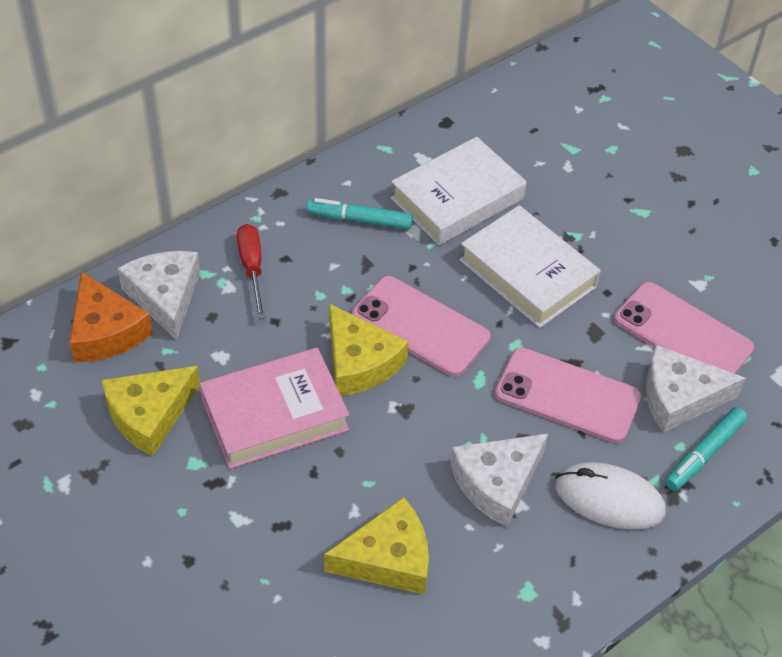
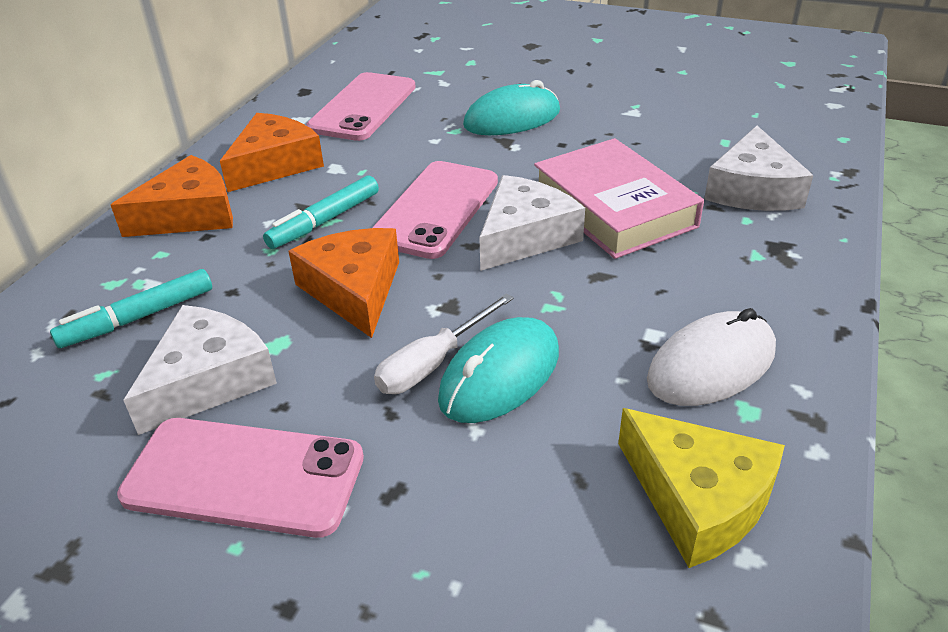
orange cheese: 1 -> 3
red screwdriver: 1 -> 0
turquoise mouse: 0 -> 2
white book: 2 -> 0
white screwdriver: 0 -> 1
yellow cheese: 3 -> 1

